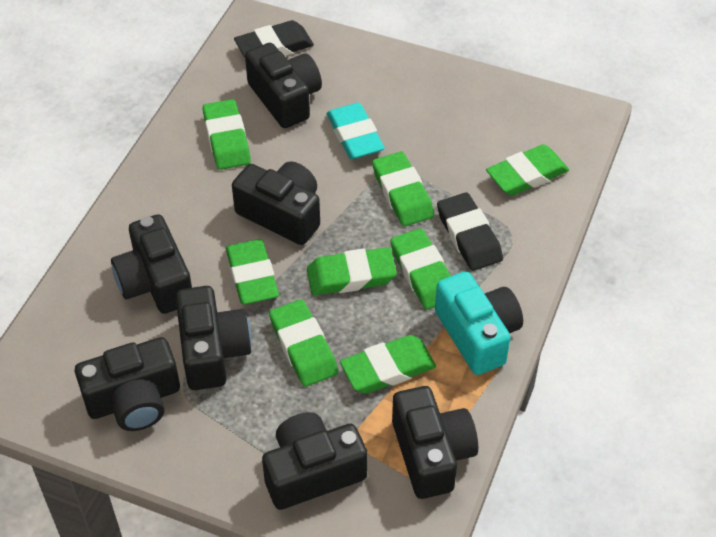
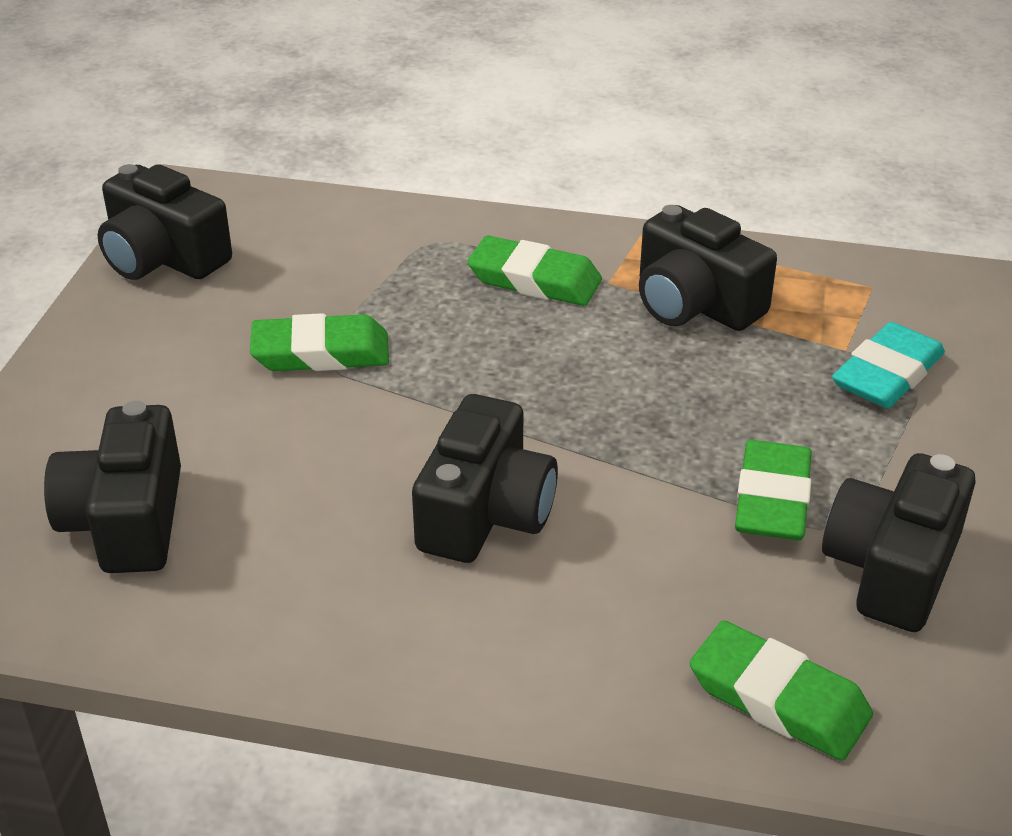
black camera: 7 -> 5
black eraser: 2 -> 0
green eraser: 8 -> 4
turquoise camera: 1 -> 0

